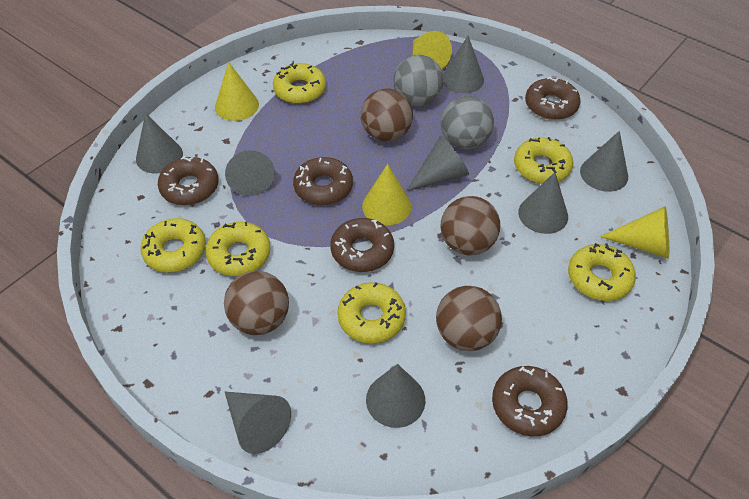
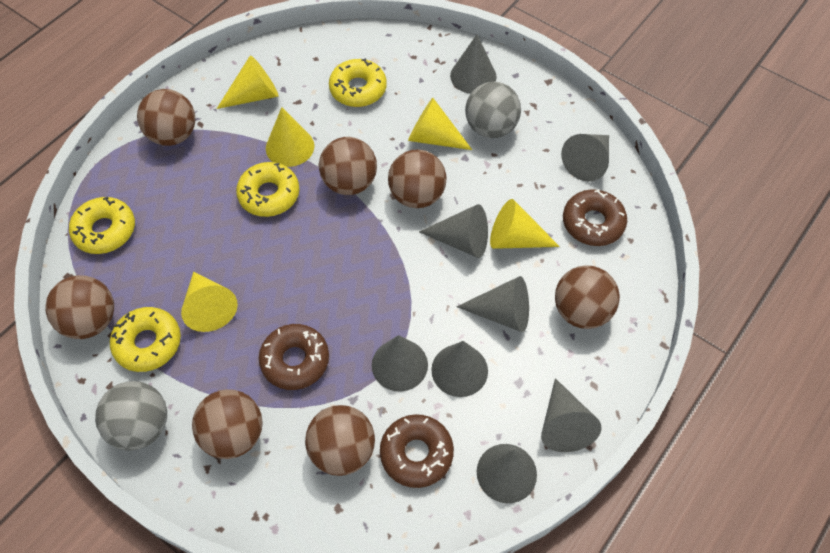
brown ball: 4 -> 7
brown donut: 5 -> 3
yellow cone: 4 -> 5
yellow donut: 6 -> 4

